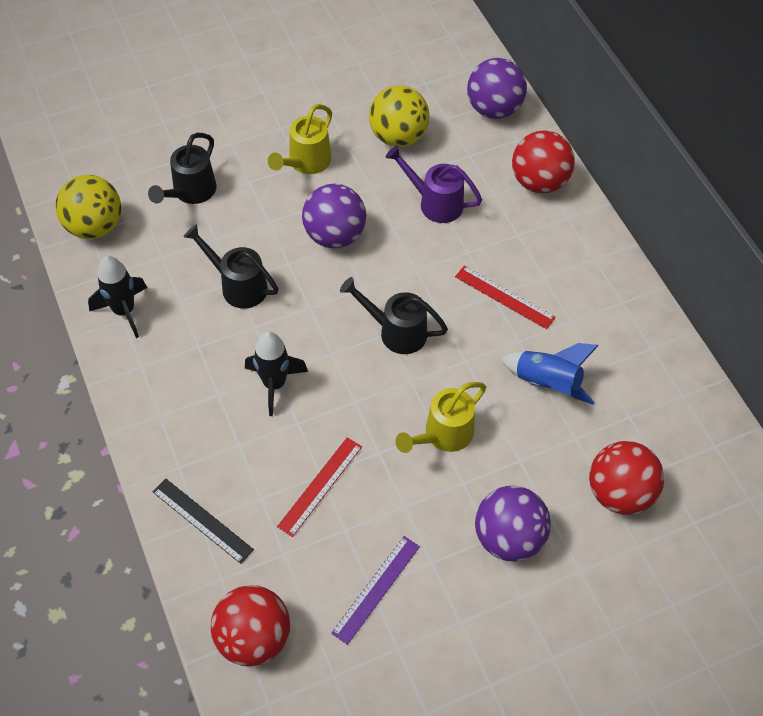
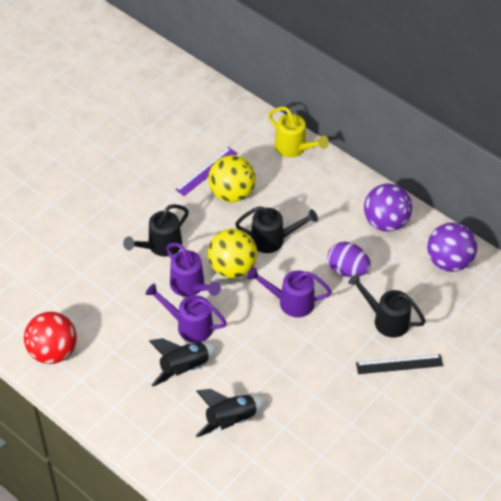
blue rocket: 1 -> 0
purple ball: 3 -> 2
purple egg: 0 -> 1
purple watering can: 1 -> 3
red ball: 3 -> 1
red ruler: 2 -> 0
yellow watering can: 2 -> 1

